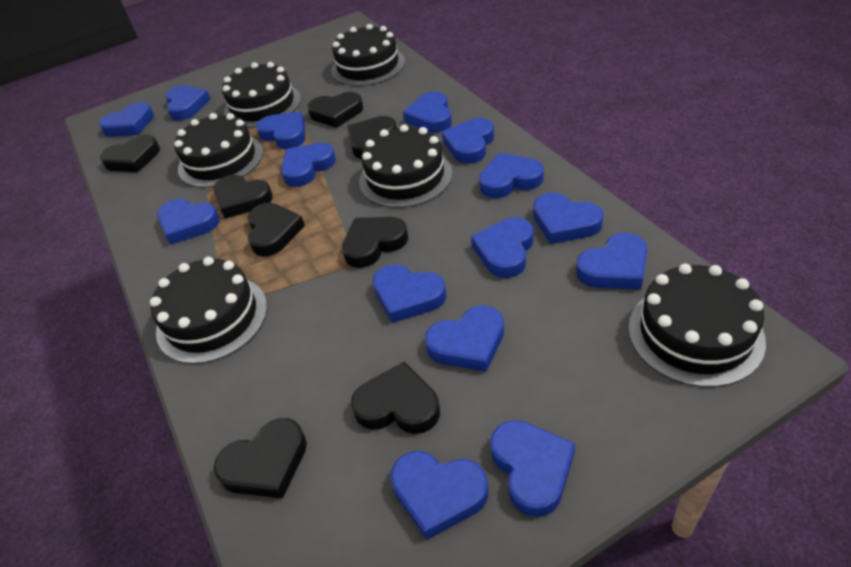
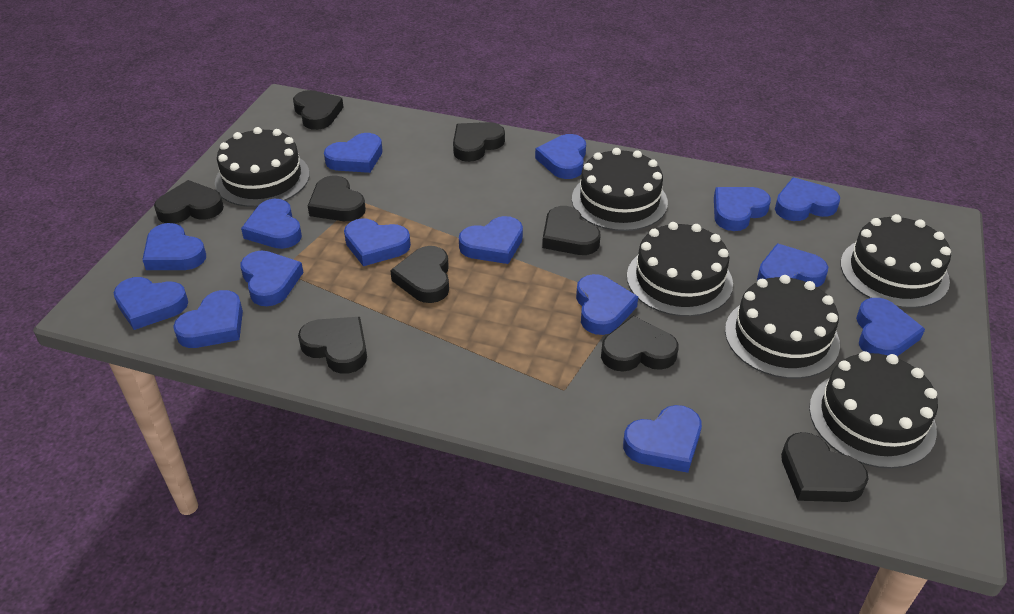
black heart: 8 -> 9

